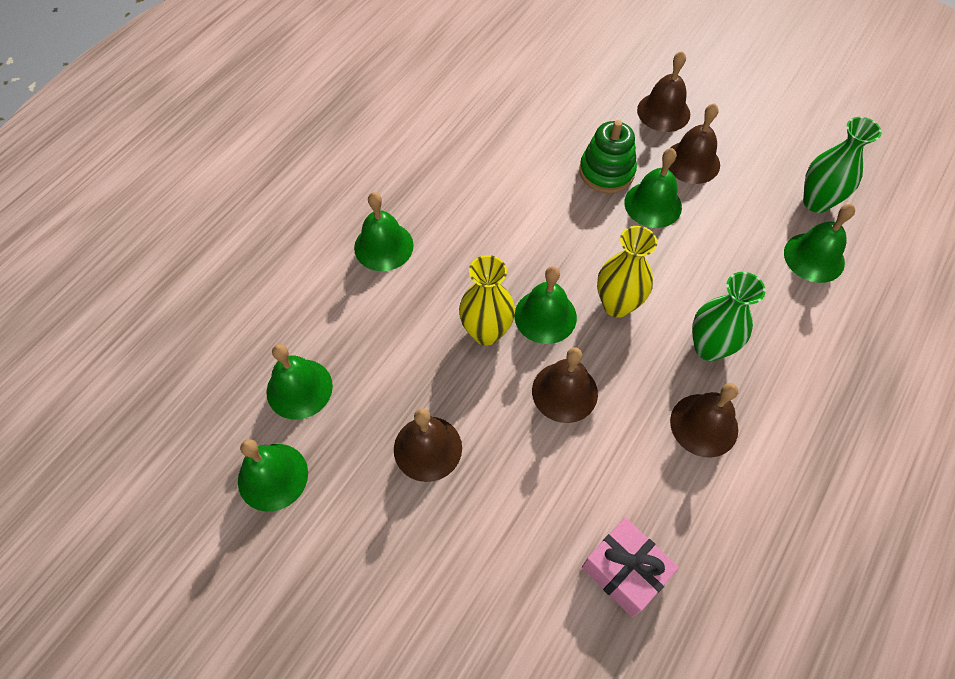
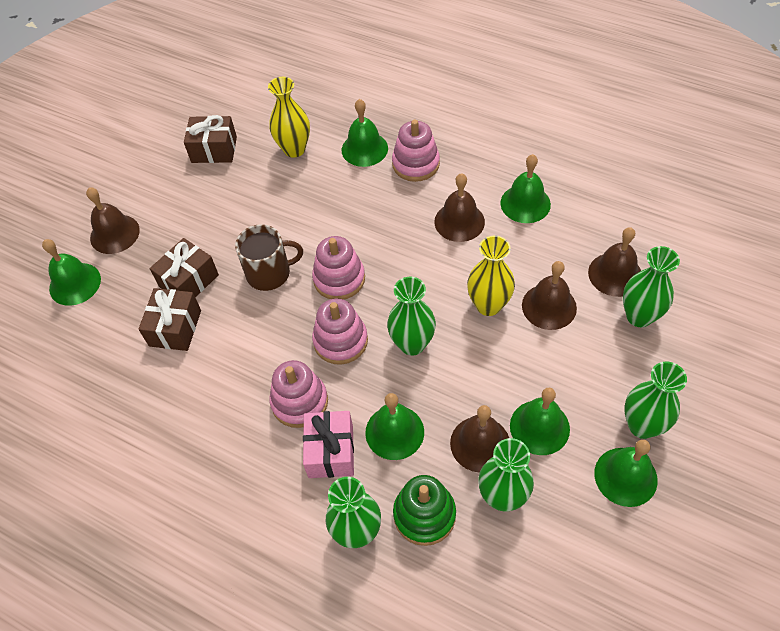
brown gift: 0 -> 3
brown mug: 0 -> 1
green vase: 2 -> 5
pink stacking toy: 0 -> 4

